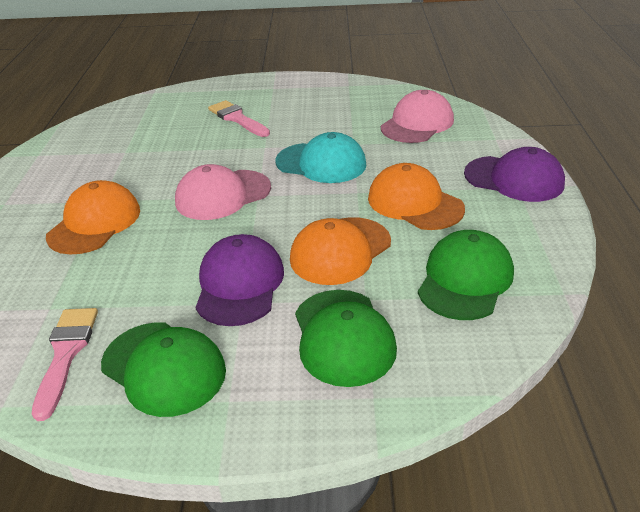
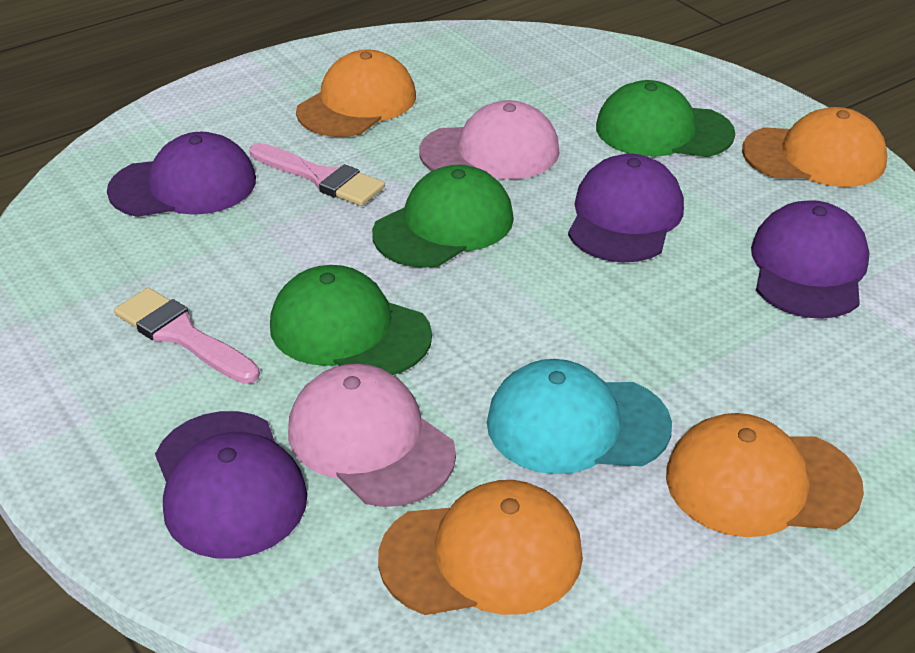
orange cap: 3 -> 4
purple cap: 2 -> 4

